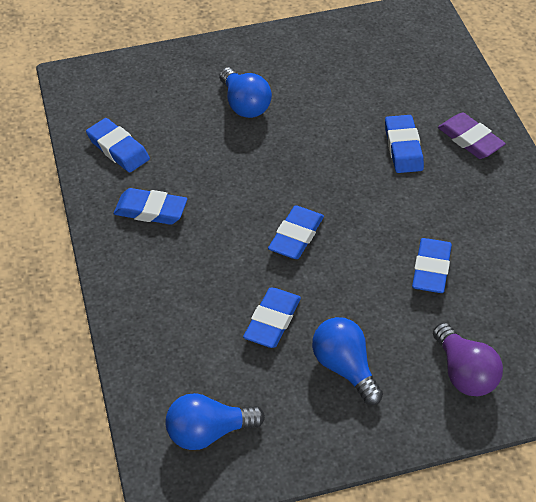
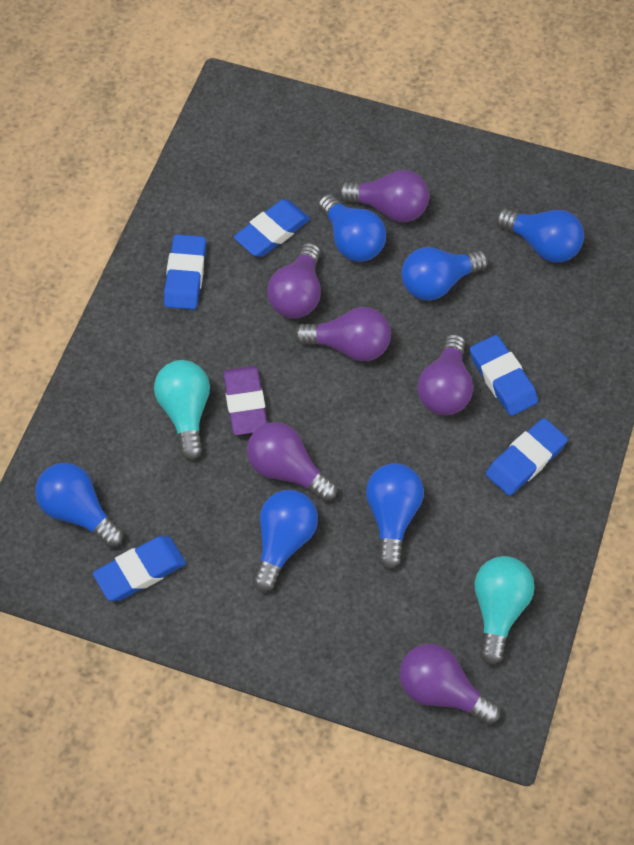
blue eraser: 6 -> 5
blue light bulb: 3 -> 6
purple light bulb: 1 -> 6
turquoise light bulb: 0 -> 2

